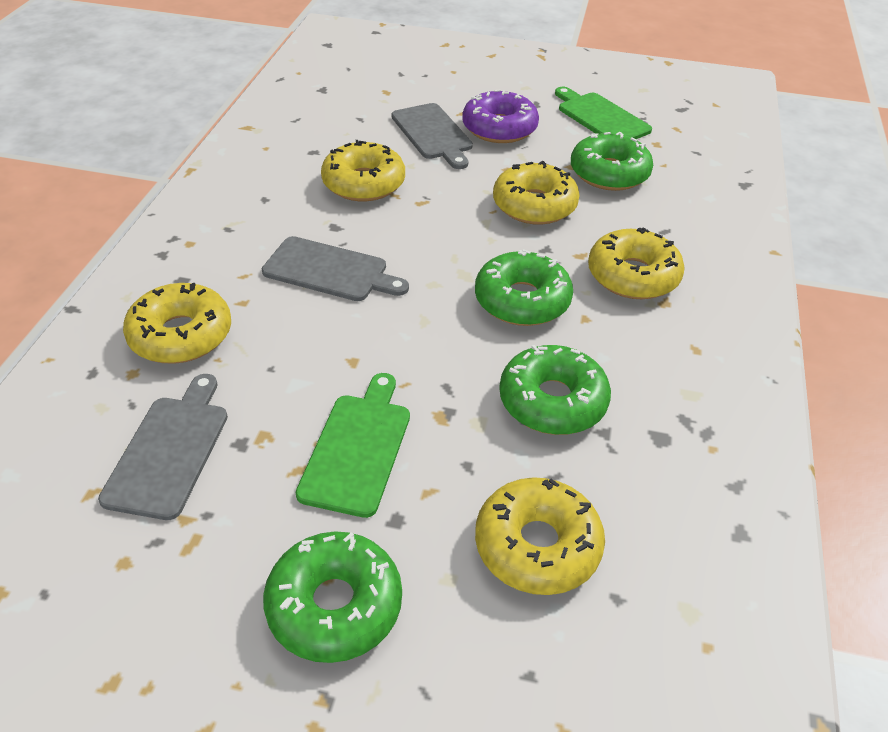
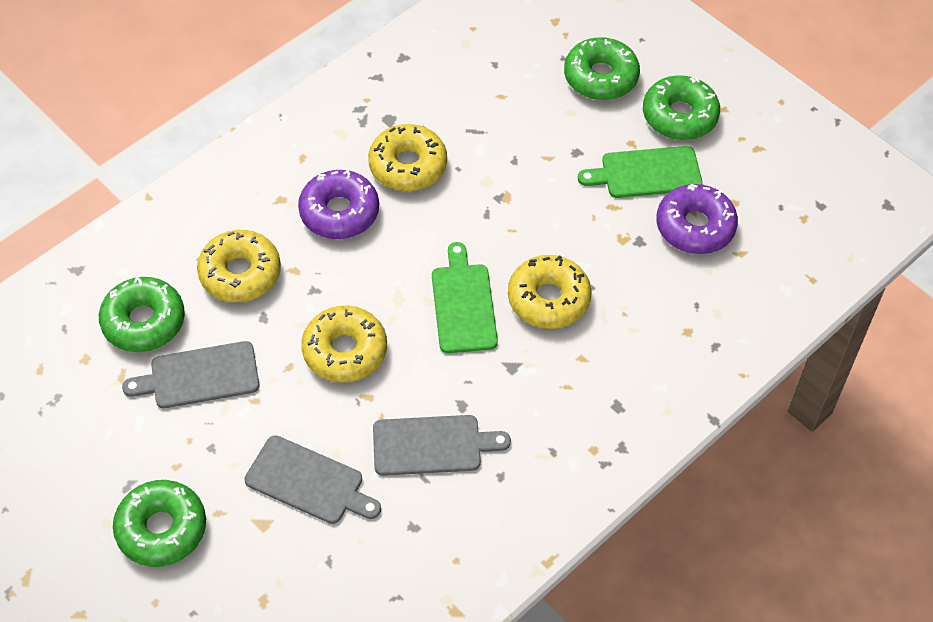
purple donut: 1 -> 2
yellow donut: 5 -> 4

